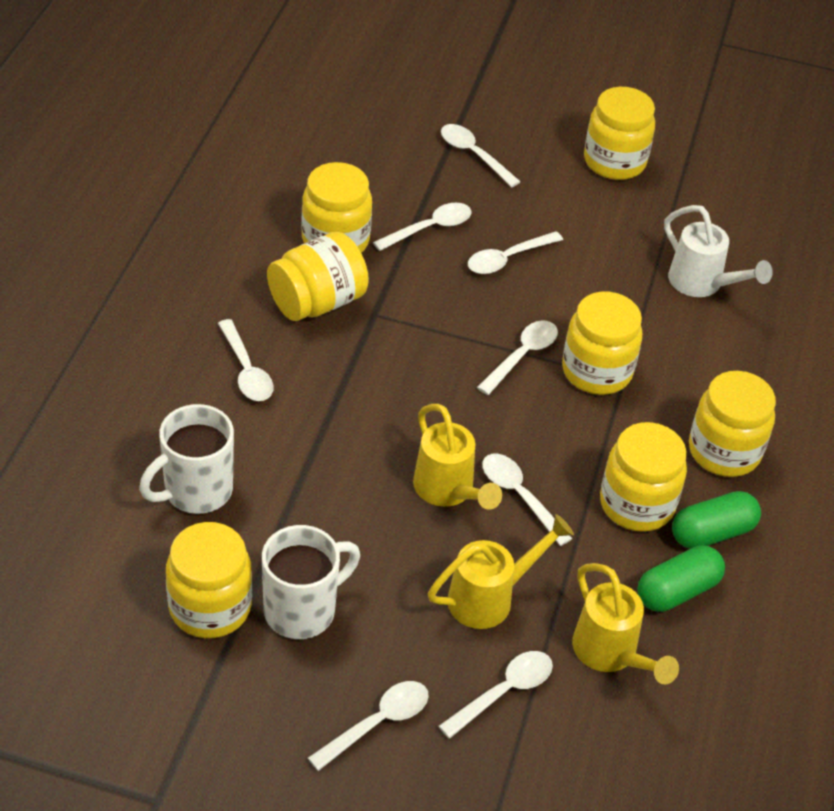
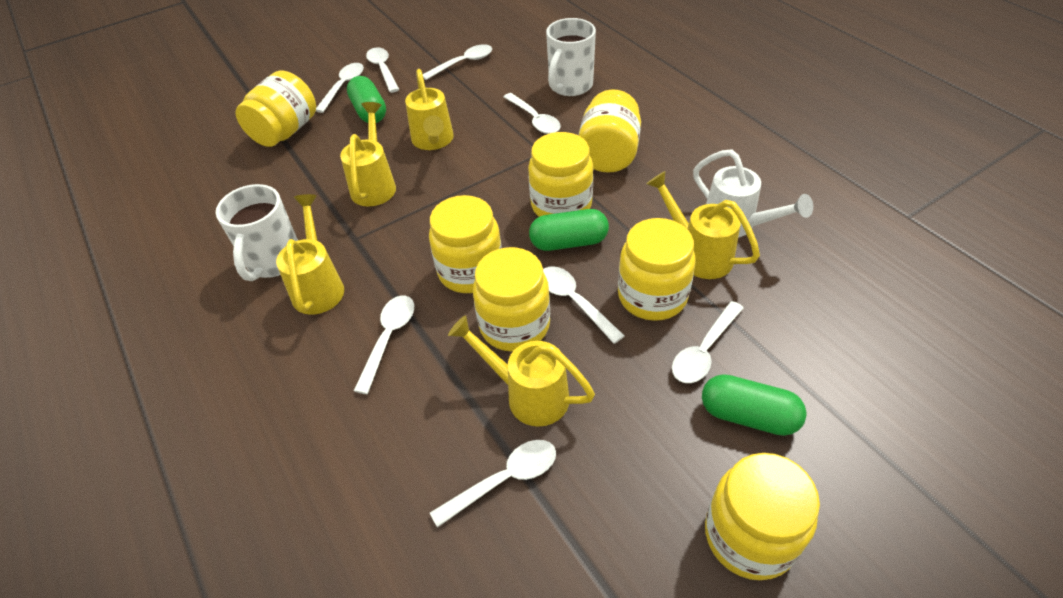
green capsule: 2 -> 3
yellow watering can: 3 -> 5

